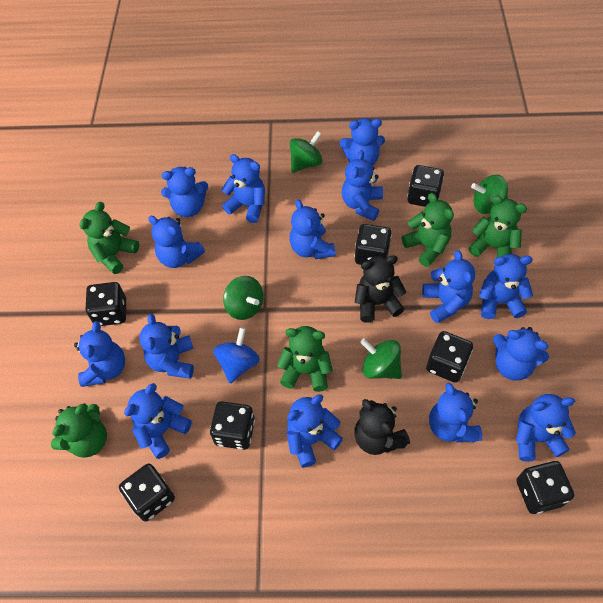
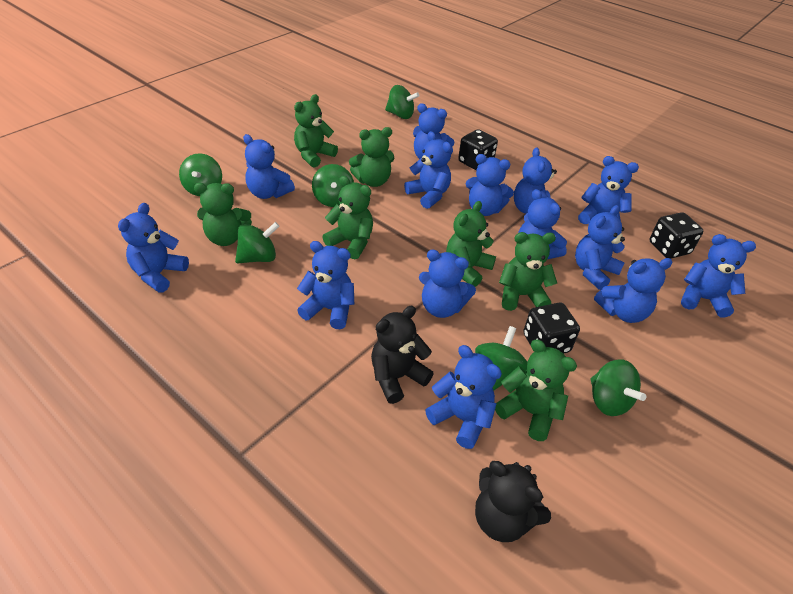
black dice: 7 -> 3
blue spinning top: 1 -> 0
blue teddy bear: 15 -> 14
green spinning top: 4 -> 6
green teddy bear: 5 -> 7

